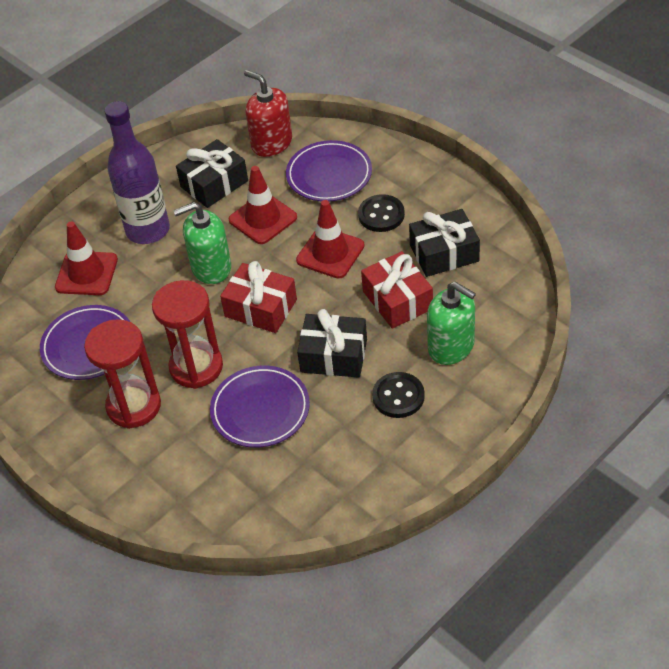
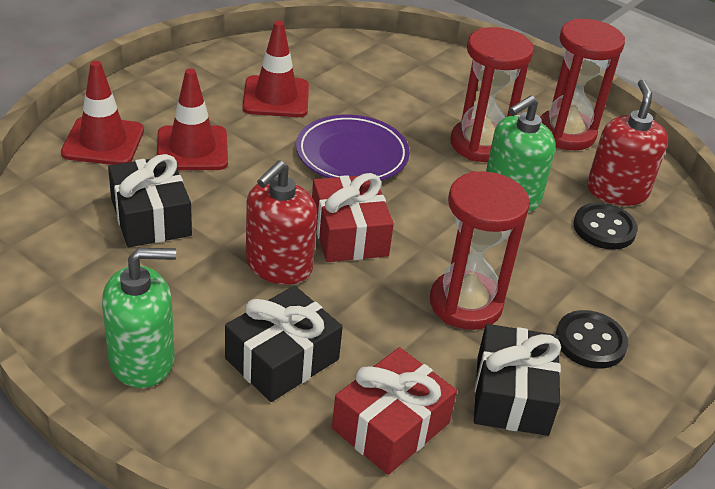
purple bottle: 1 -> 0
purple plate: 3 -> 1
red hourglass: 2 -> 3
red soap dispenser: 1 -> 2

